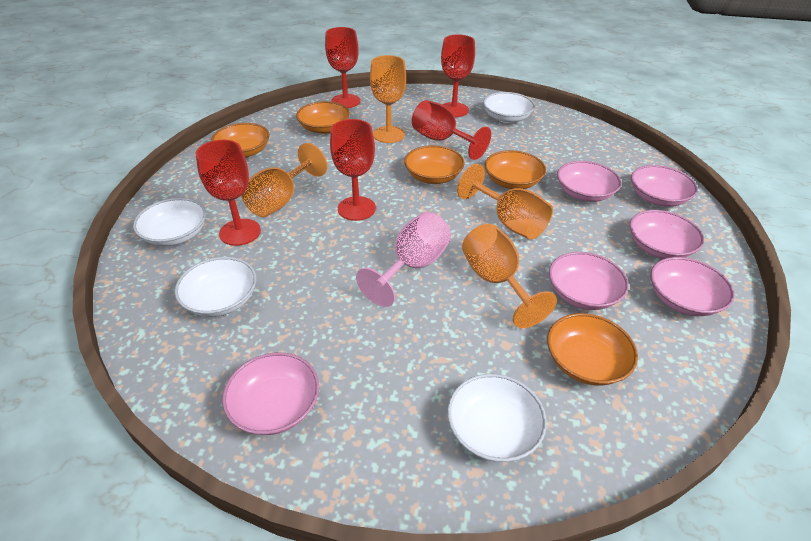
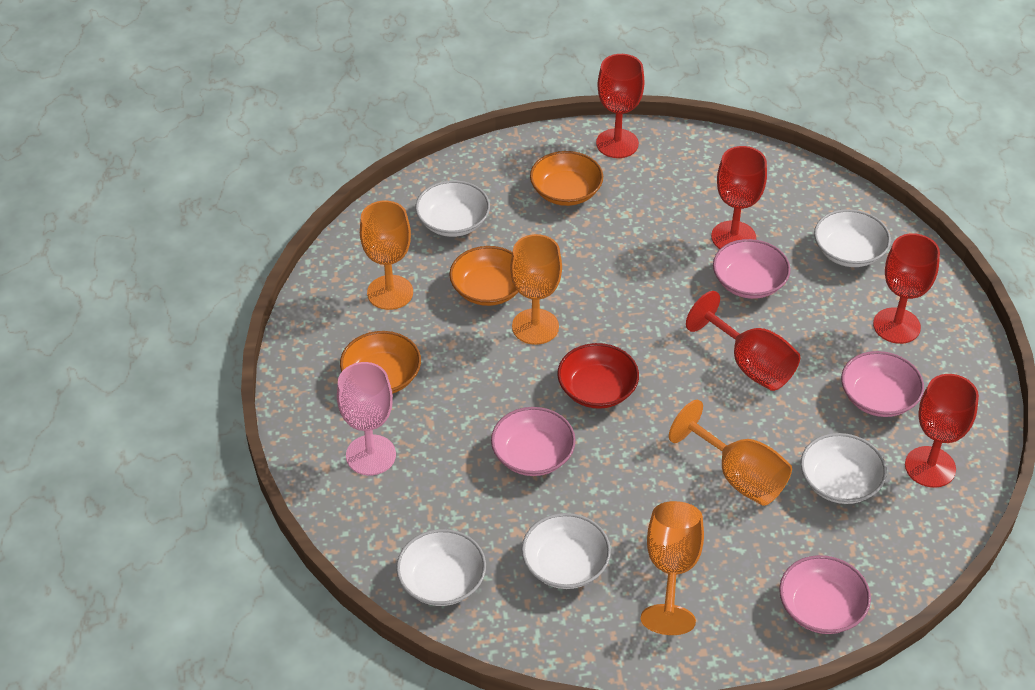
orange bowl: 5 -> 3
pink bowl: 6 -> 4
red bowl: 0 -> 1
white bowl: 4 -> 5

